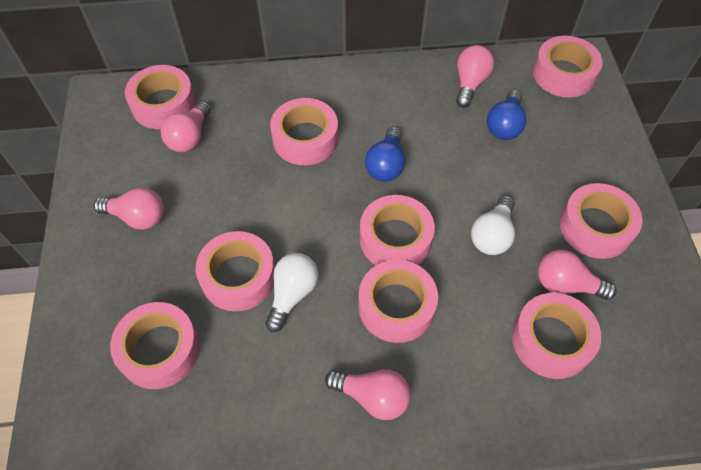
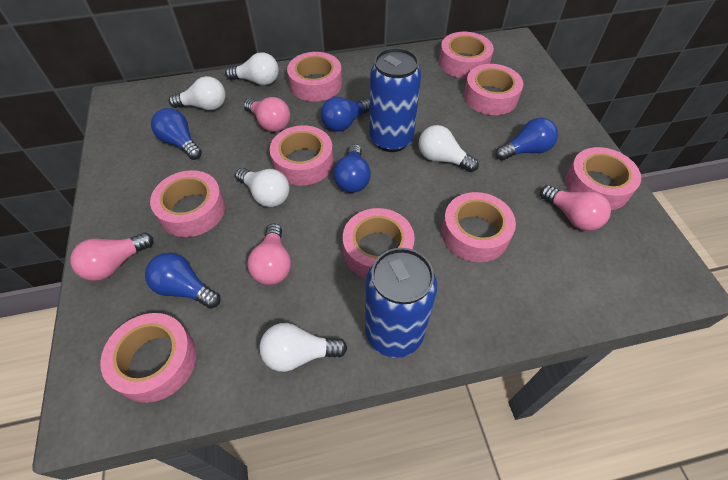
blue can: 0 -> 2
blue light bulb: 2 -> 5
pink light bulb: 5 -> 4
white light bulb: 2 -> 5

